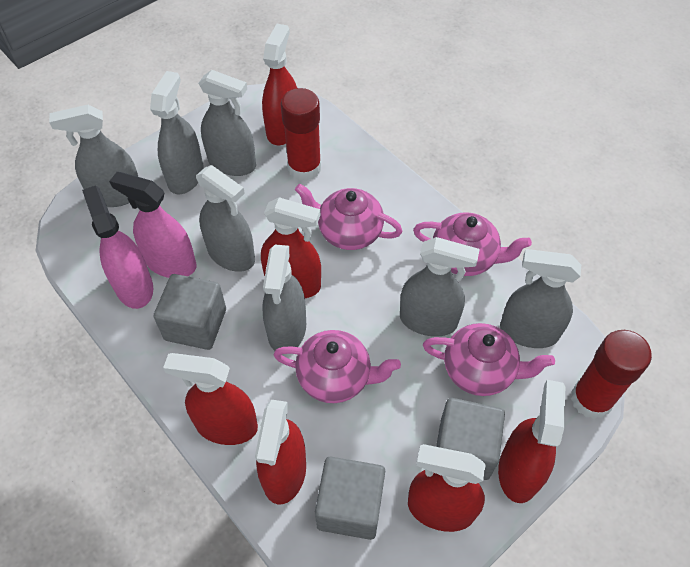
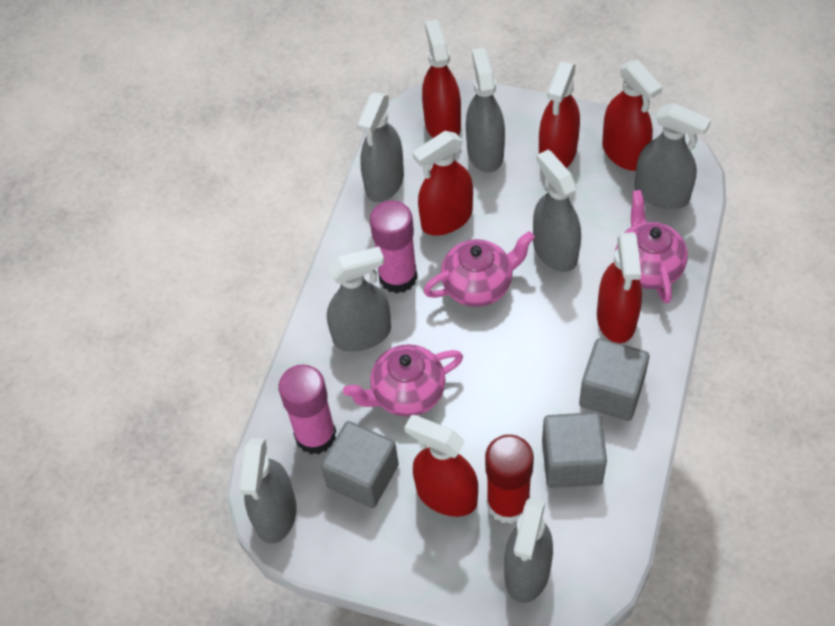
pink glue stick: 0 -> 2
pink spray bottle: 2 -> 0
pink teapot: 4 -> 3
red glue stick: 2 -> 1

